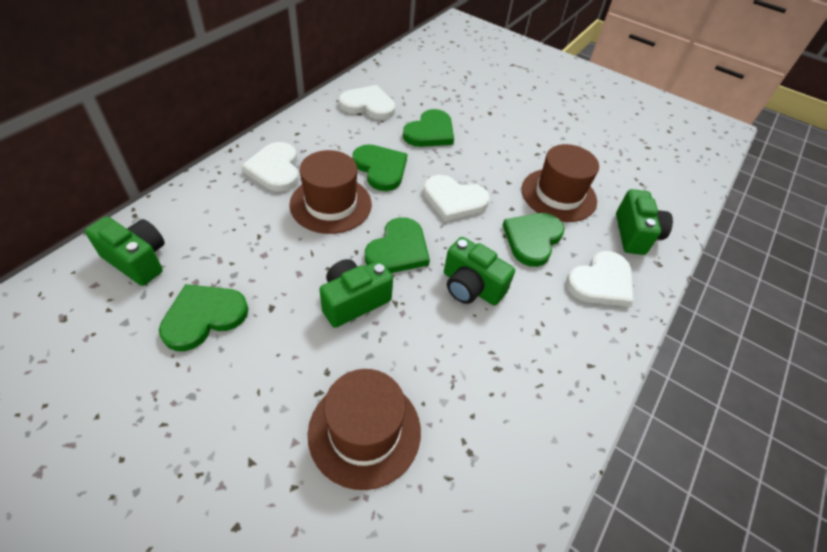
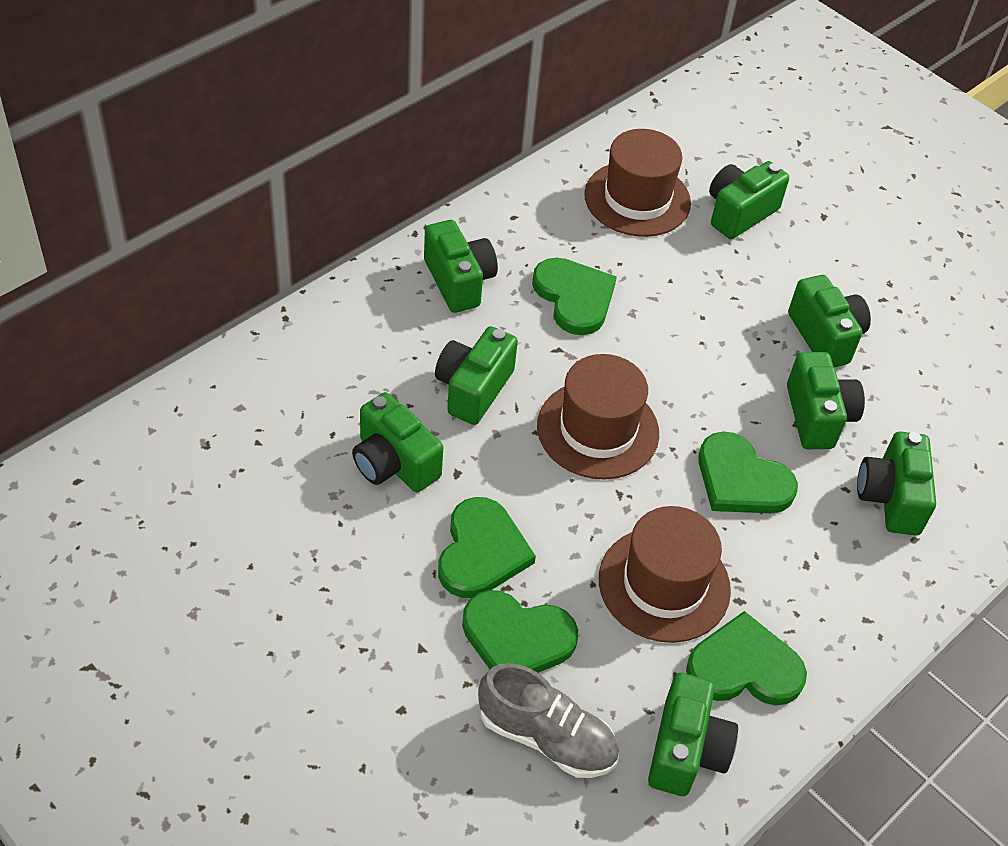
green camera: 4 -> 8
grey shoe: 0 -> 1
white heart: 4 -> 0

